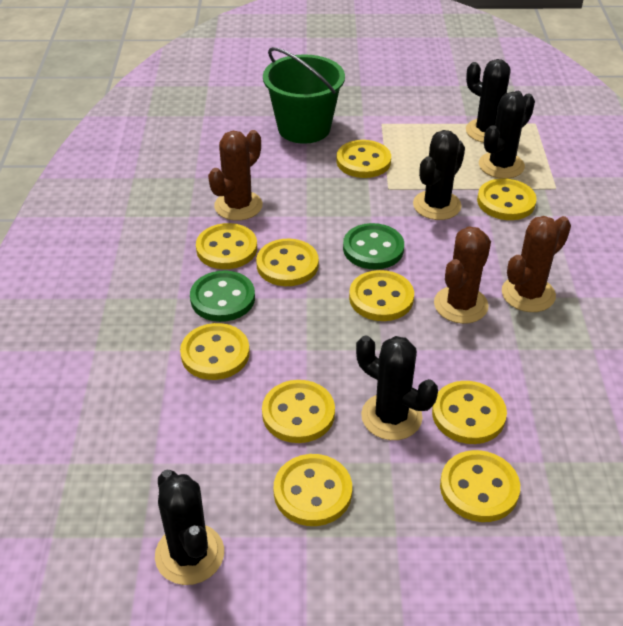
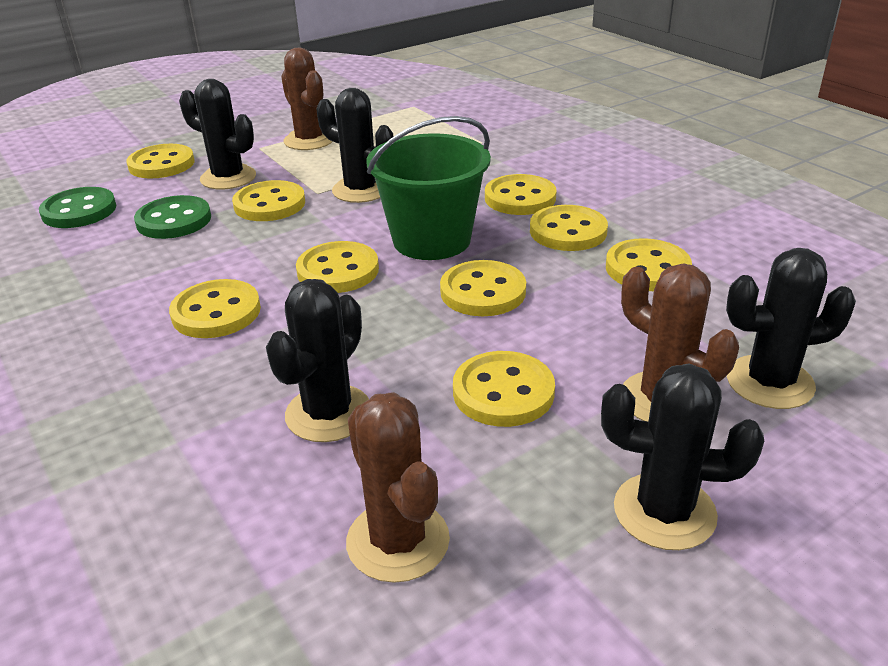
yellow button: 10 -> 9

